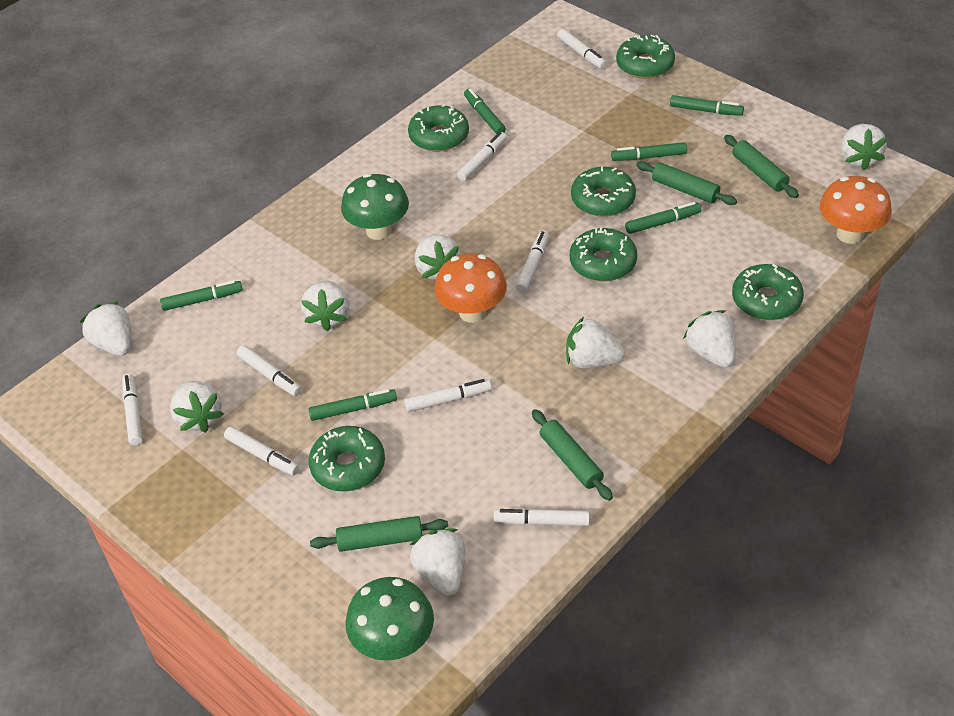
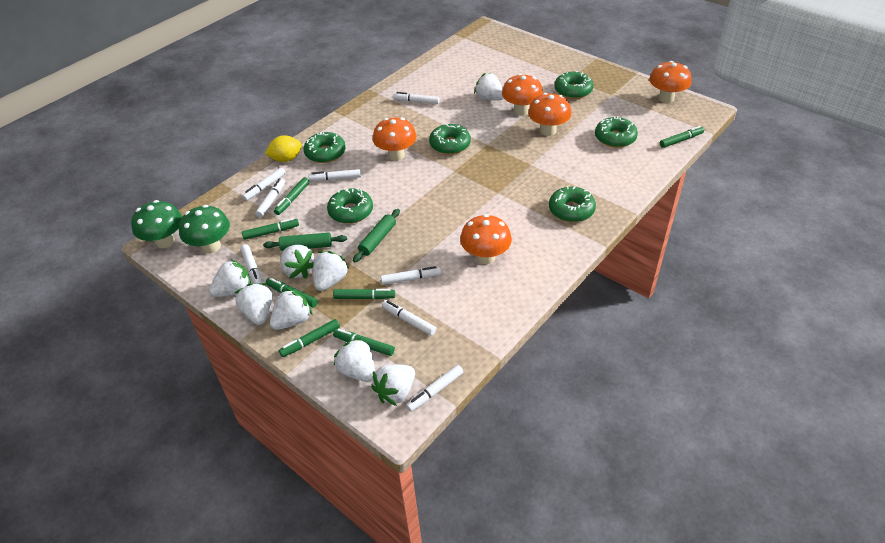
green marker: 6 -> 7
green rolling pin: 4 -> 2
orange mushroom: 2 -> 5
yellow lemon: 0 -> 1

